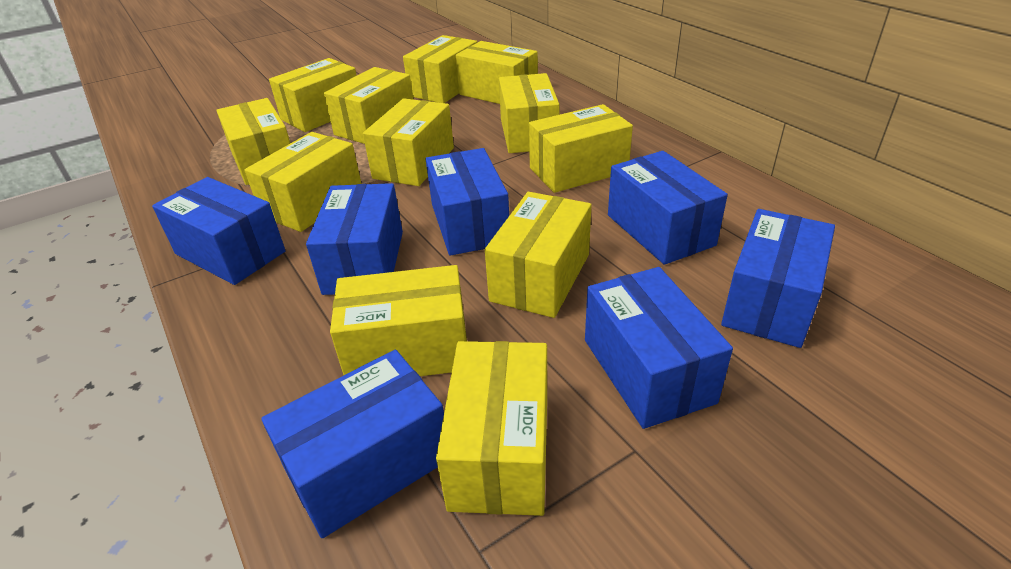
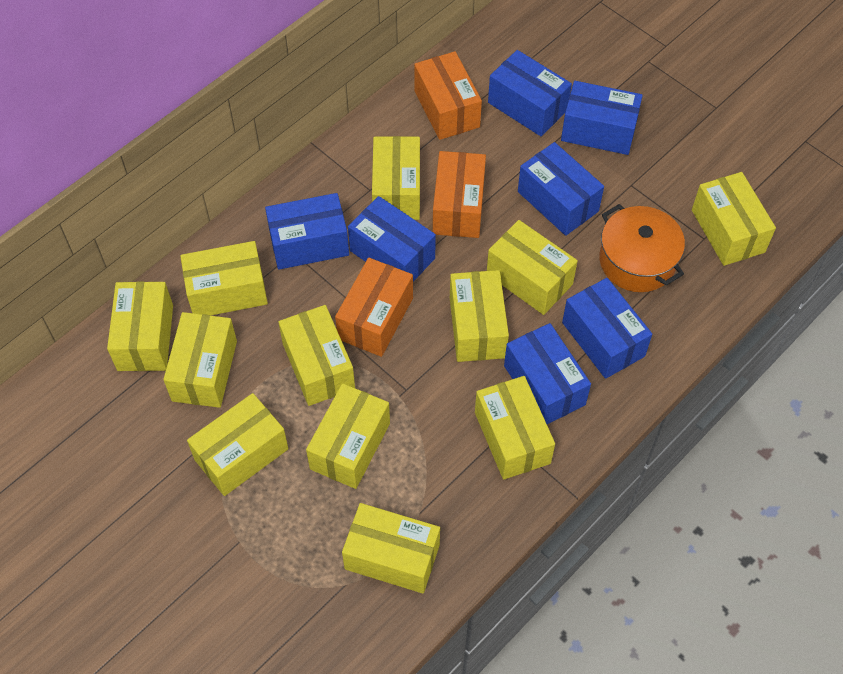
orange box: 0 -> 3
orange pot: 0 -> 1

